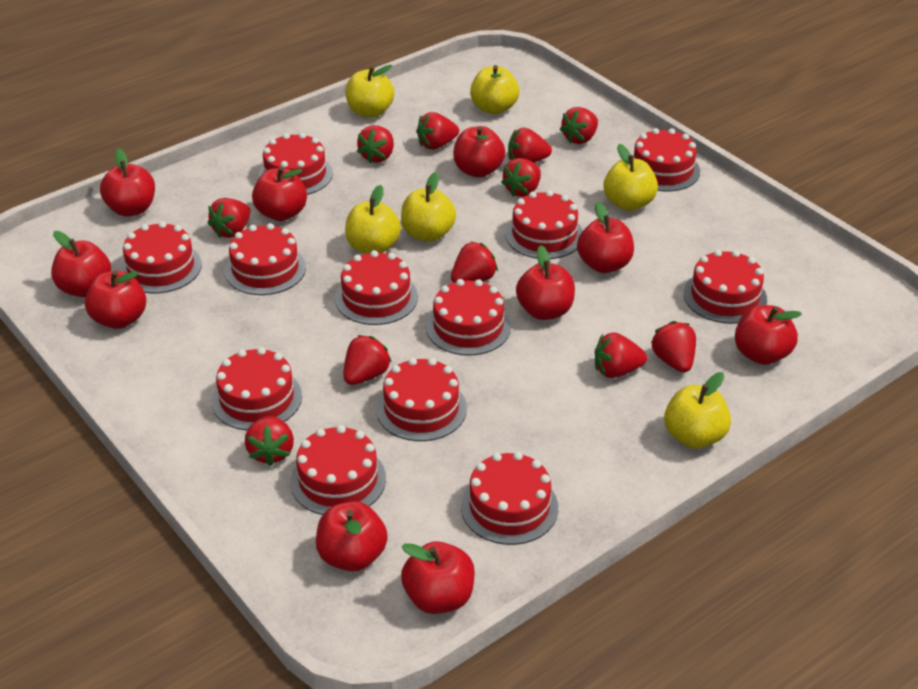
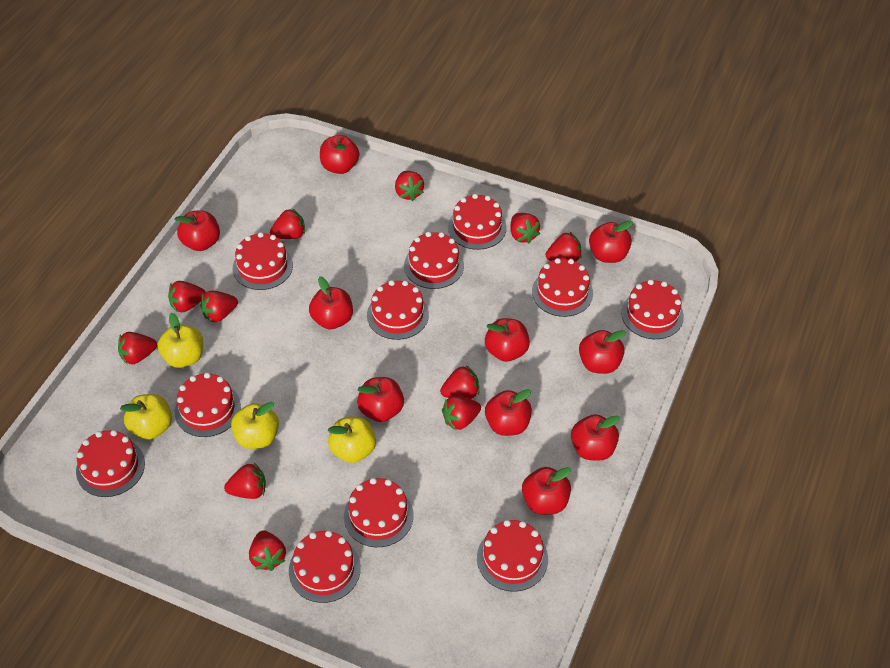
red cake: 12 -> 11
yellow apple: 6 -> 4

